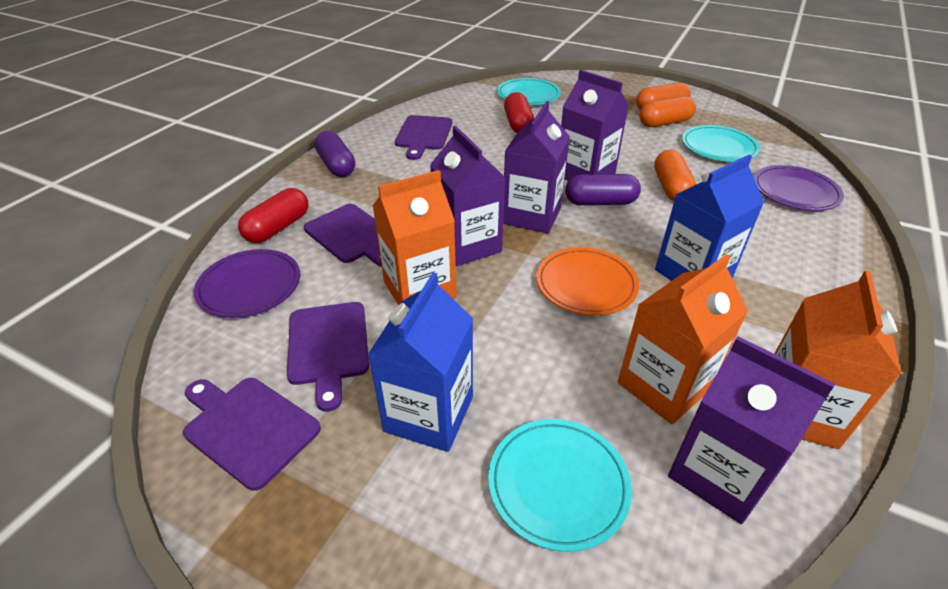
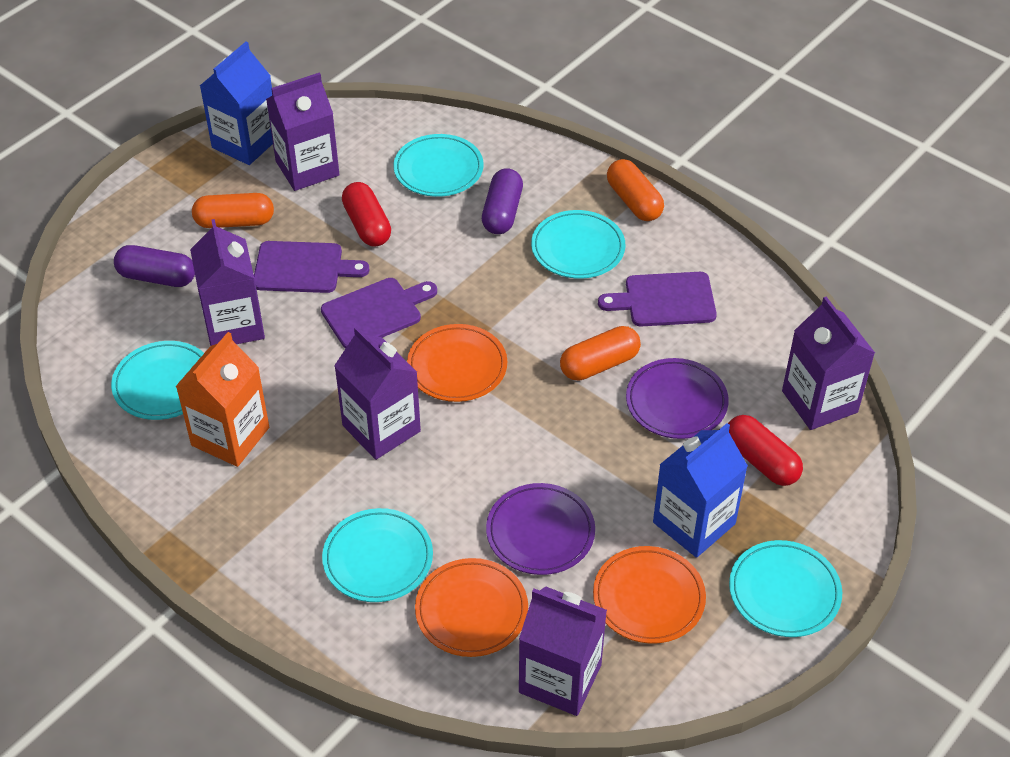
orange carton: 3 -> 1
orange plate: 1 -> 3
purple carton: 4 -> 5
purple cutting board: 4 -> 3
turquoise plate: 3 -> 5

